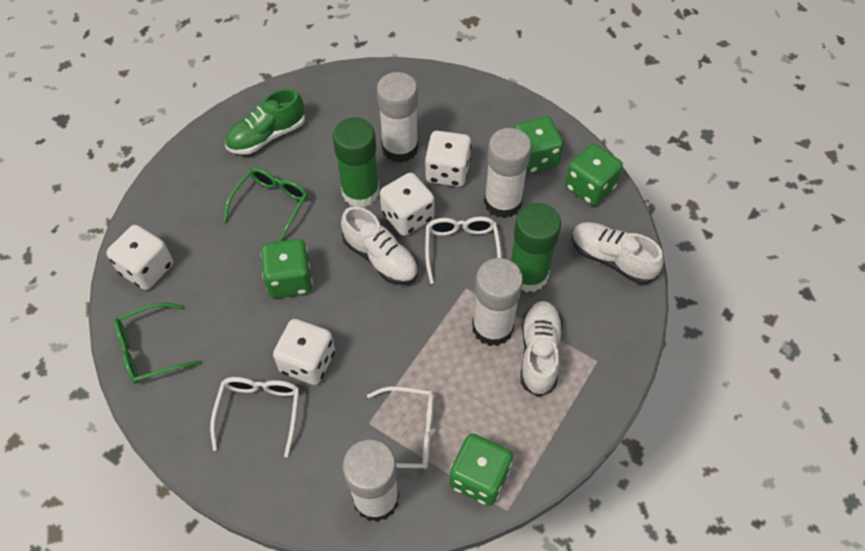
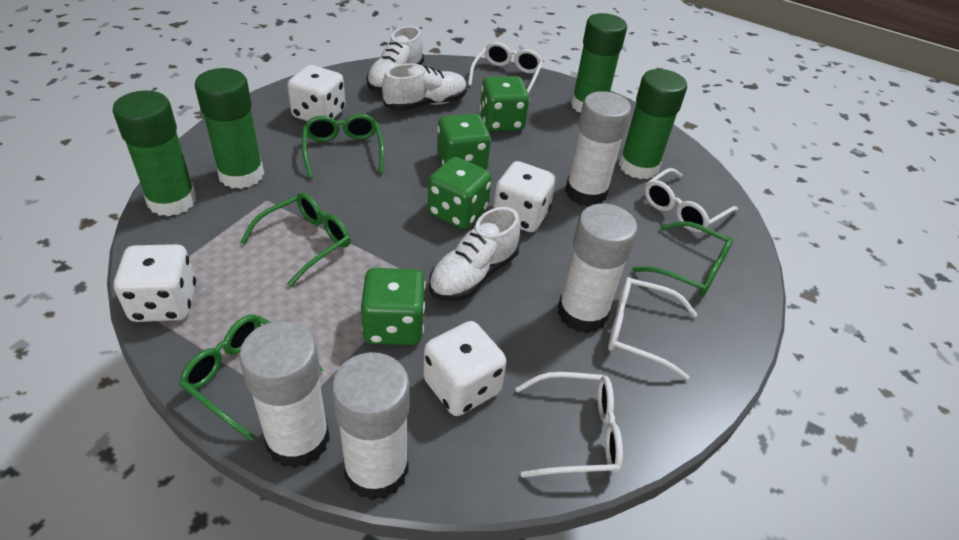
green glasses: 2 -> 4
green glue stick: 2 -> 4
green shoe: 1 -> 0
white glasses: 3 -> 4

